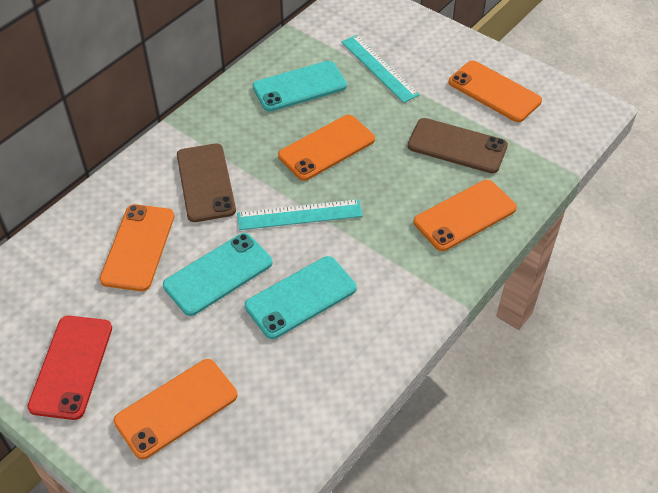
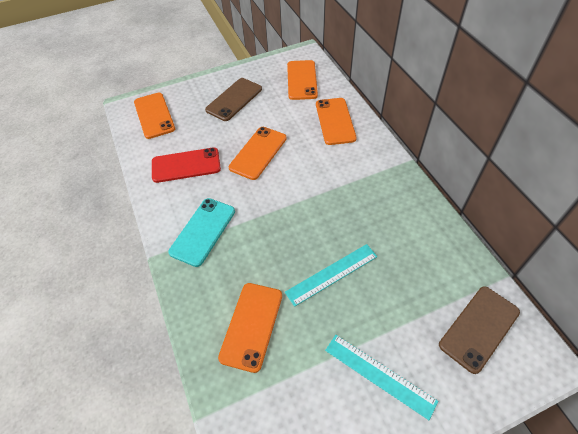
turquoise phone: 3 -> 1

